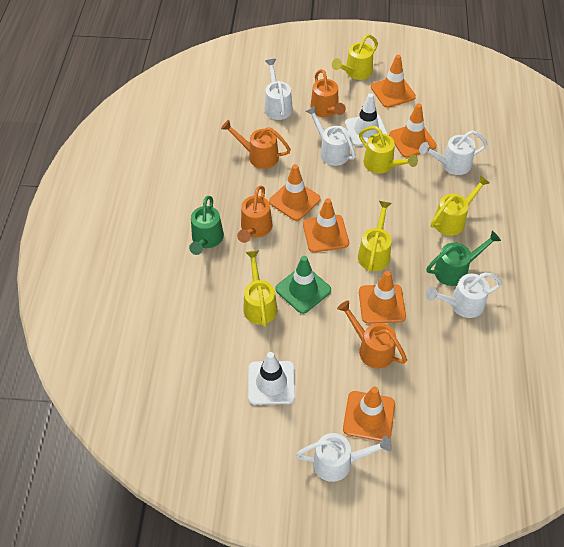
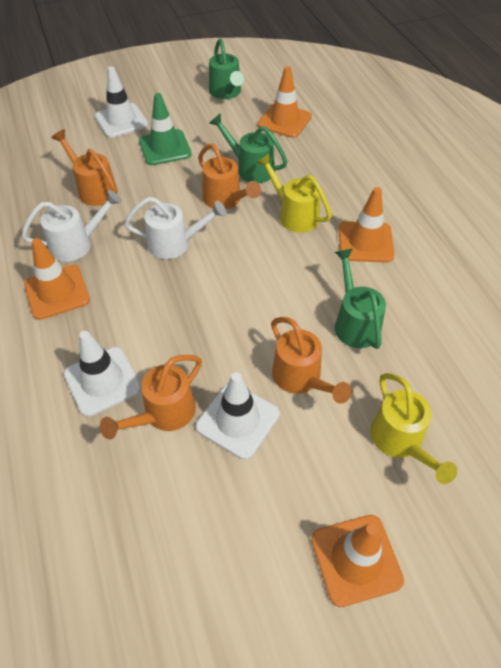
green watering can: 2 -> 3
orange traffic cone: 6 -> 4
white traffic cone: 2 -> 3
white watering can: 5 -> 2
yellow watering can: 5 -> 2

